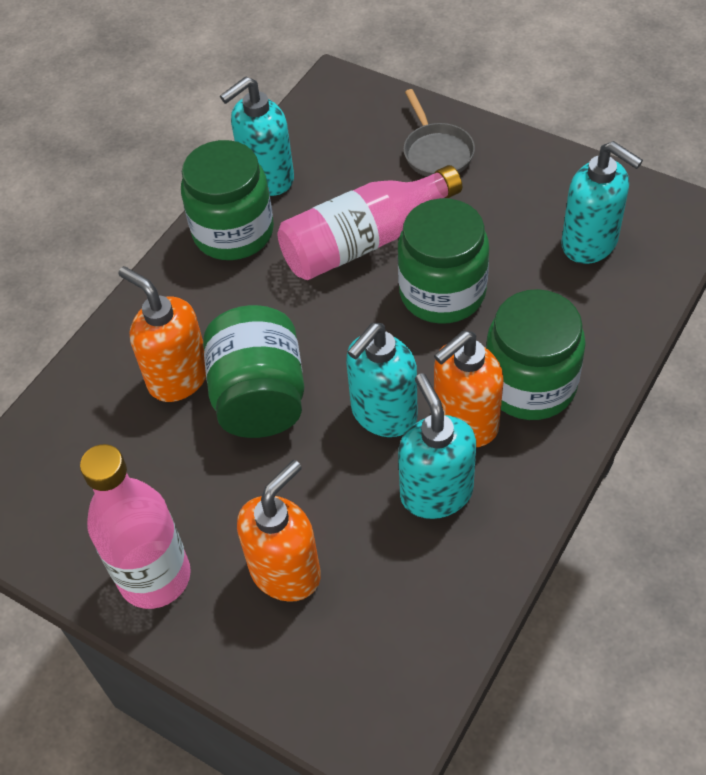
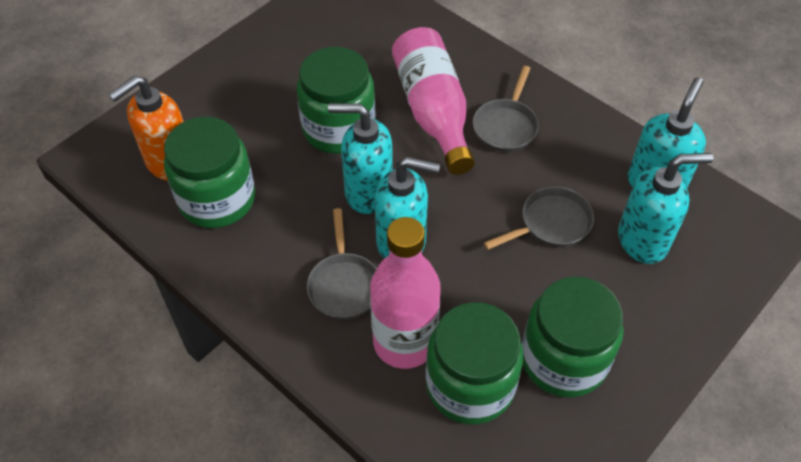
grey pan: 1 -> 3
orange soap dispenser: 3 -> 1

